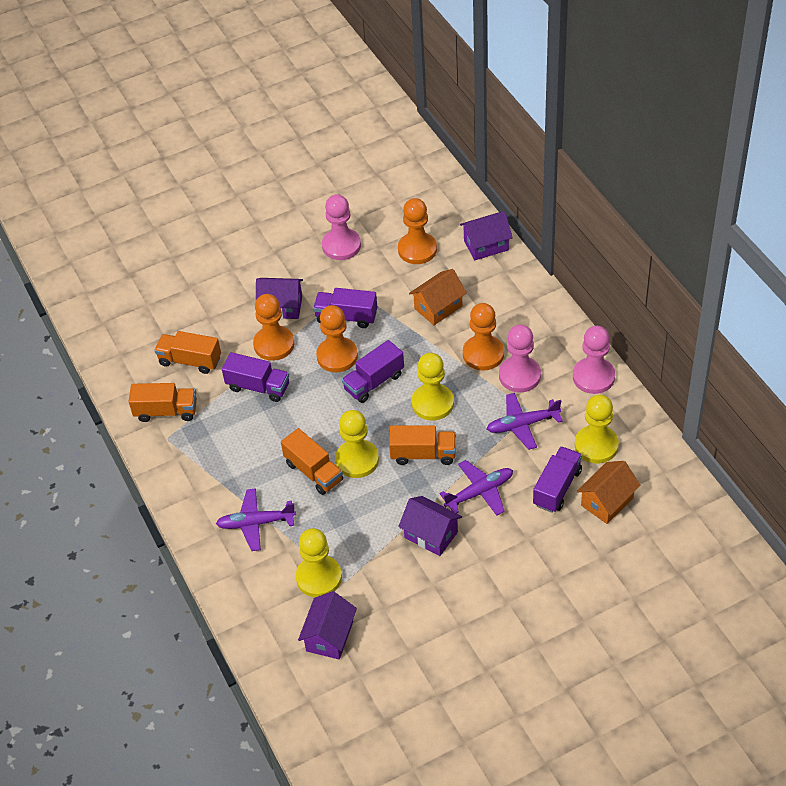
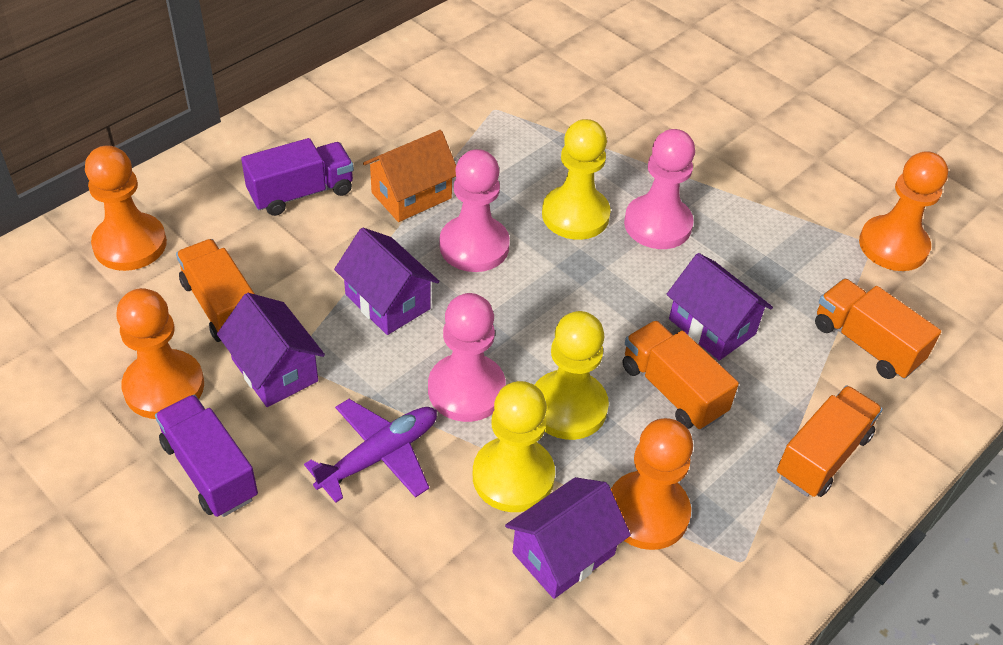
orange house: 2 -> 1
purple plane: 3 -> 1
purple truck: 4 -> 2
yellow pawn: 4 -> 3

